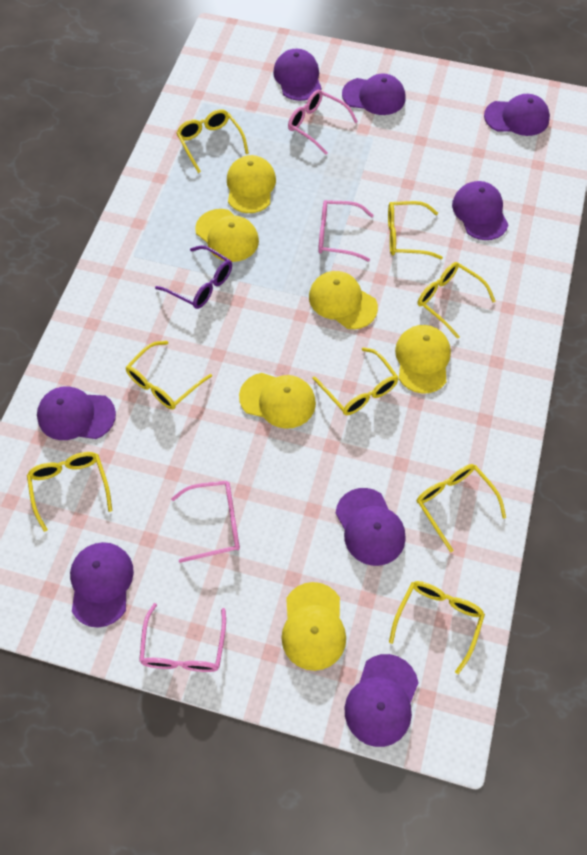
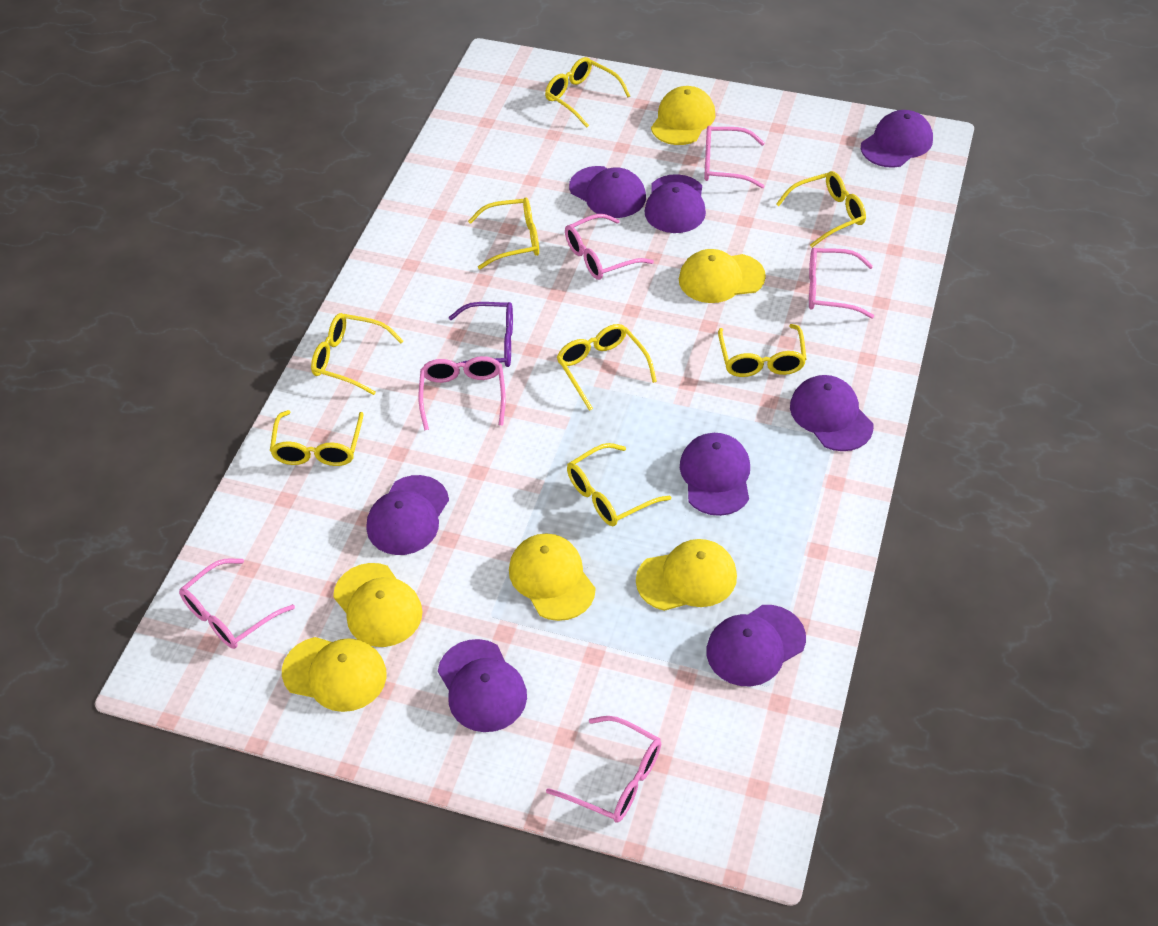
pink glasses: 4 -> 6

